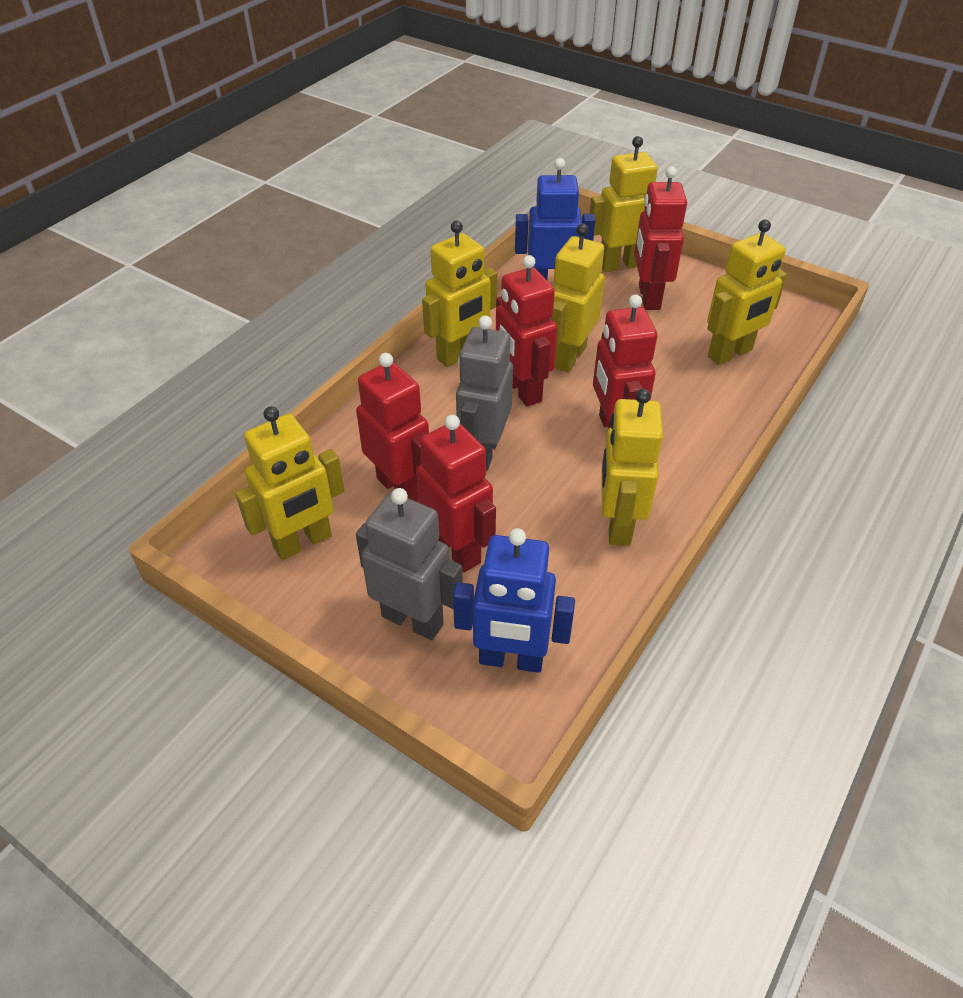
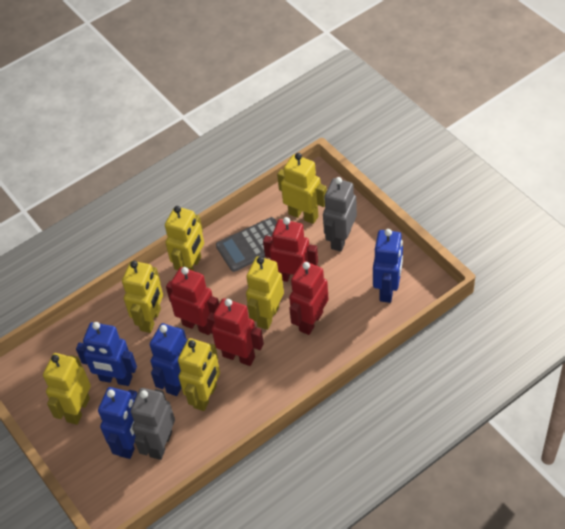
blue robot: 2 -> 4
grey calculator: 0 -> 1
red robot: 5 -> 4

